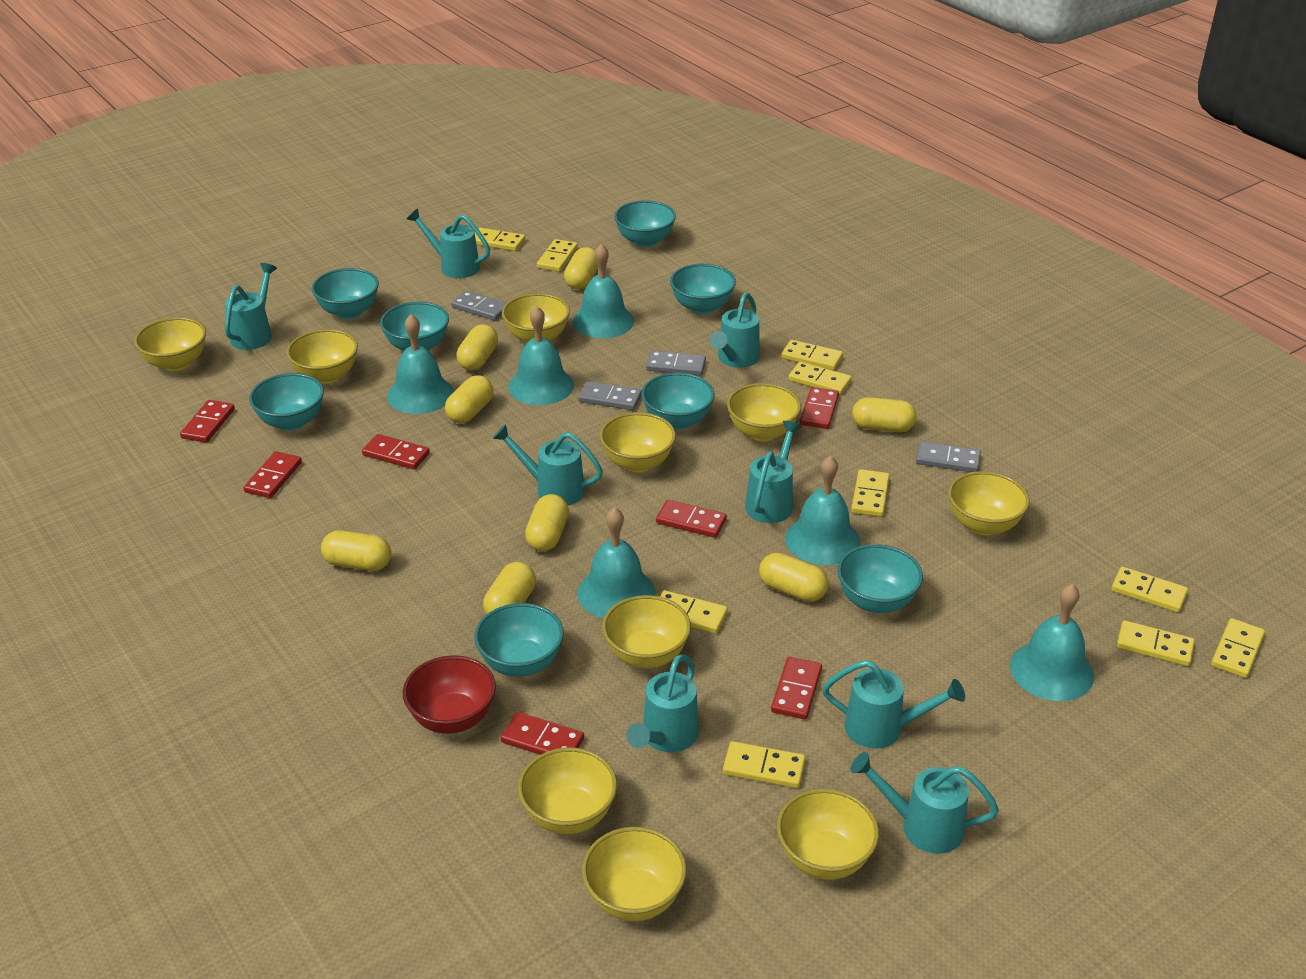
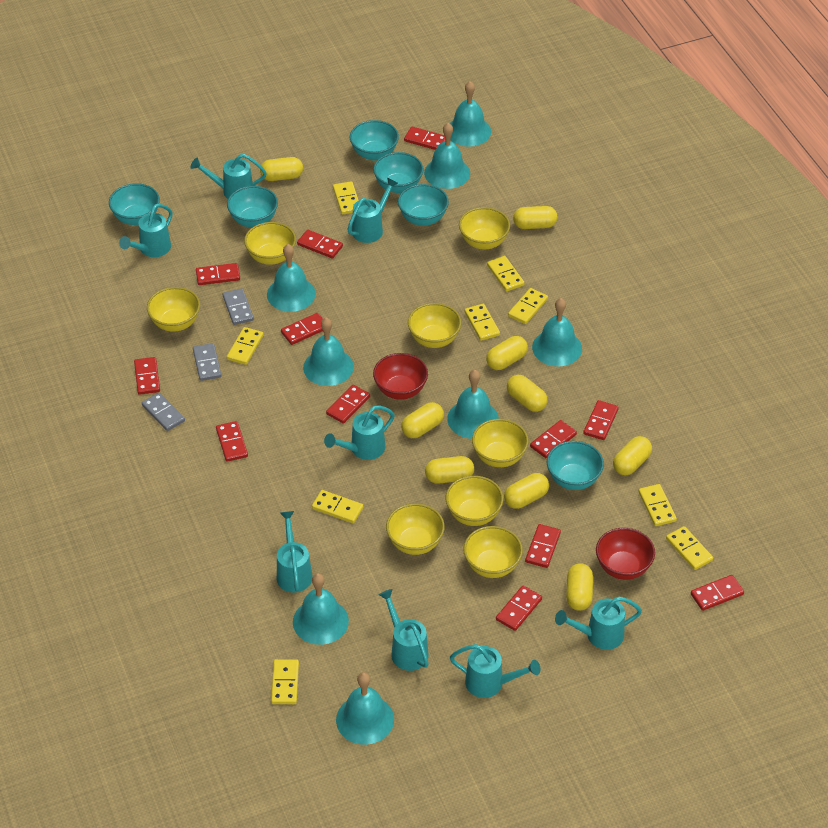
grey domino: 4 -> 3
red bowl: 1 -> 2
red domino: 7 -> 12
turquoise bell: 6 -> 8
turquoise bowl: 8 -> 6
yellow bowl: 10 -> 8
yellow capsule: 8 -> 9
yellow domino: 10 -> 9

